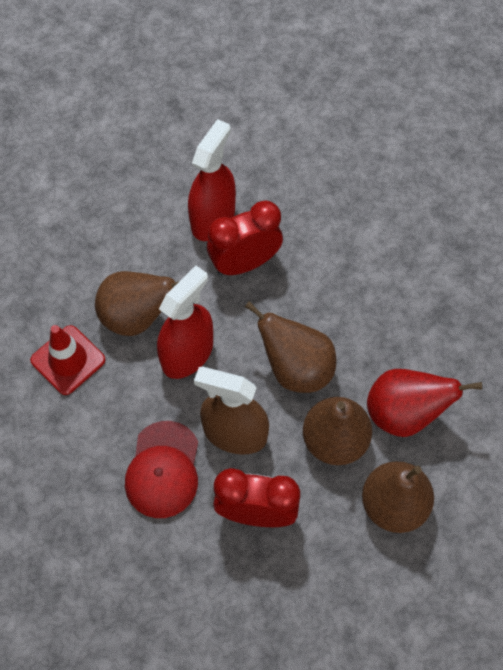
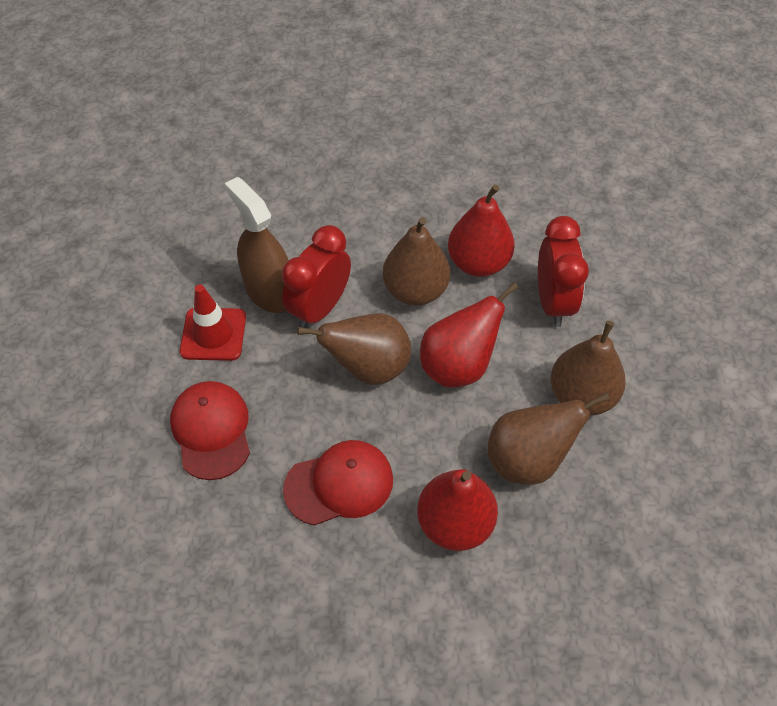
red cap: 1 -> 2
red pear: 1 -> 3
red spray bottle: 2 -> 0

